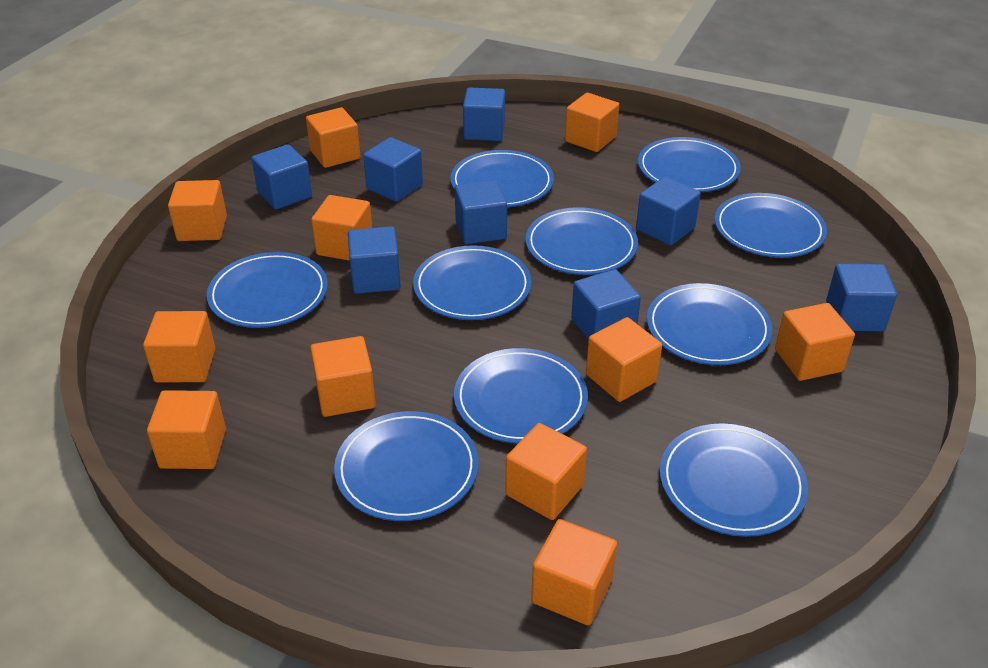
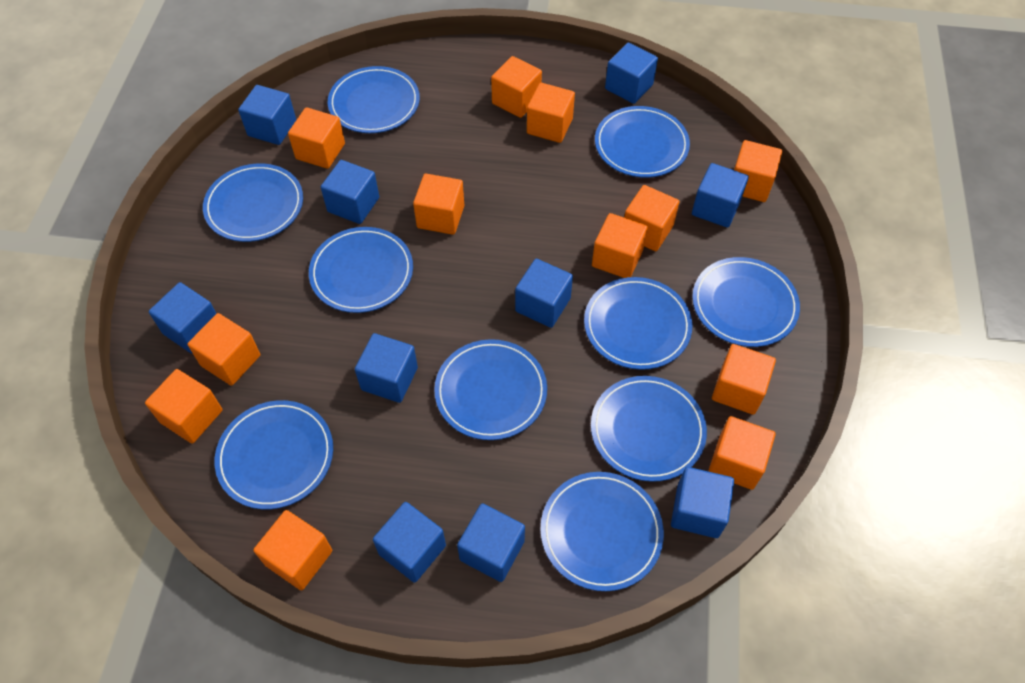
blue cube: 8 -> 10
orange cube: 11 -> 12

